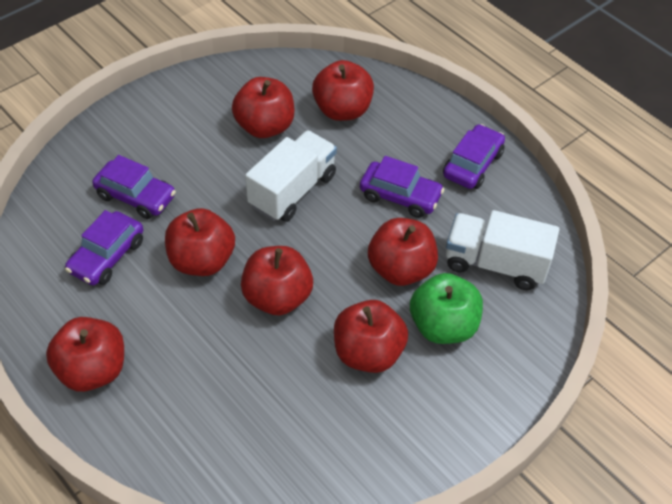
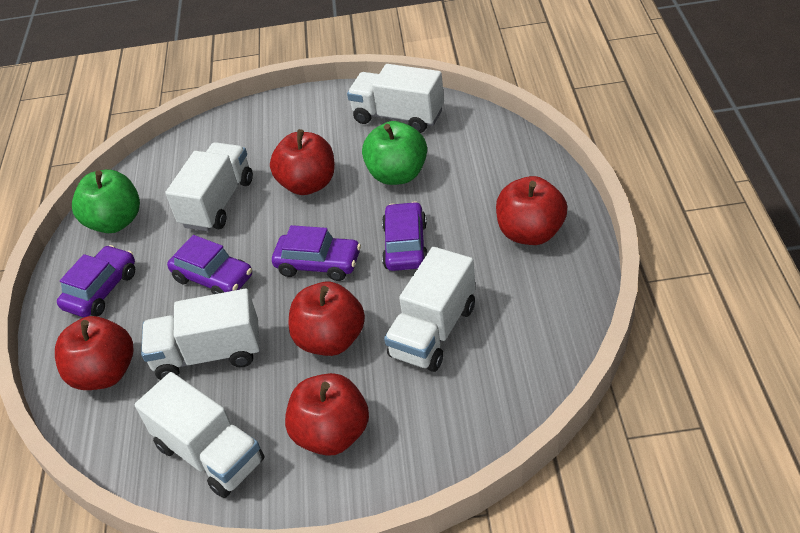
green apple: 1 -> 2
red apple: 7 -> 5
white truck: 2 -> 5

